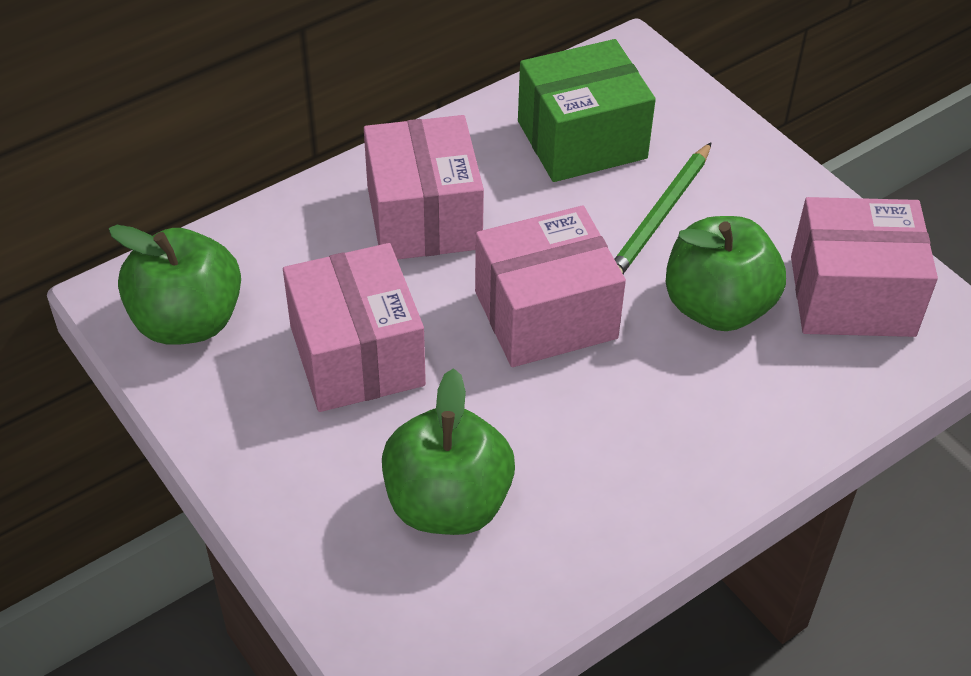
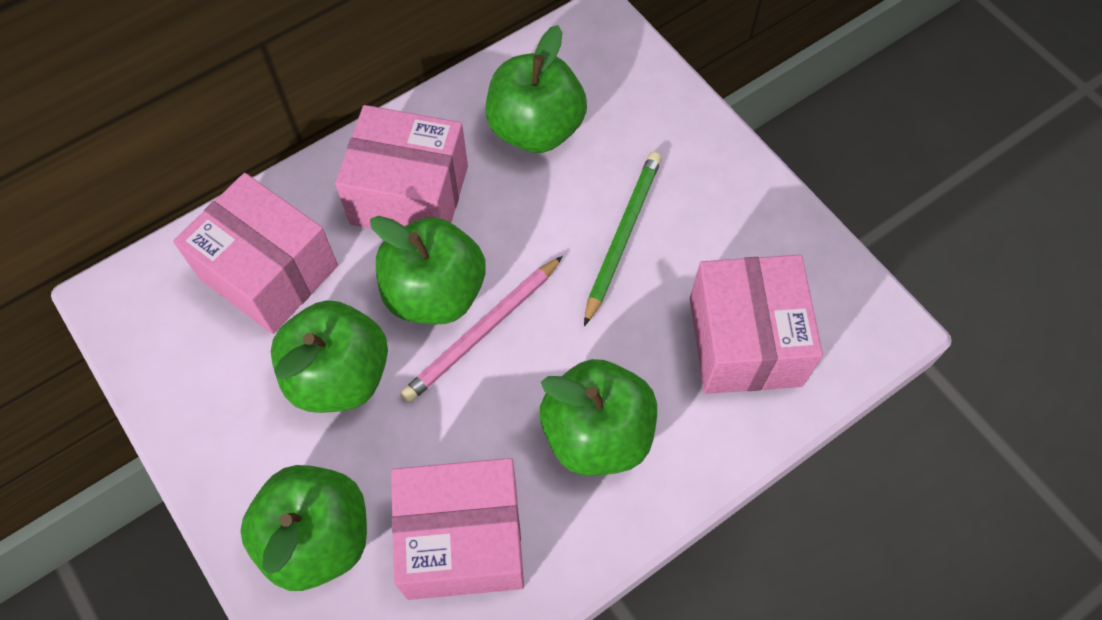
green apple: 3 -> 5
green box: 1 -> 0
pink pencil: 0 -> 1

